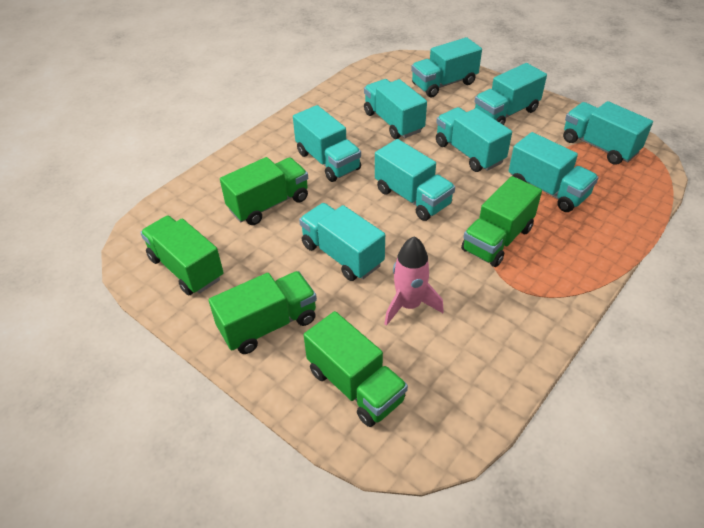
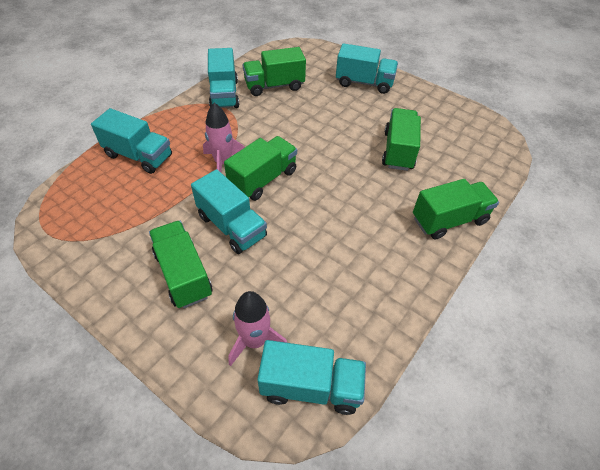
pink rocket: 1 -> 2
turquoise truck: 9 -> 5

